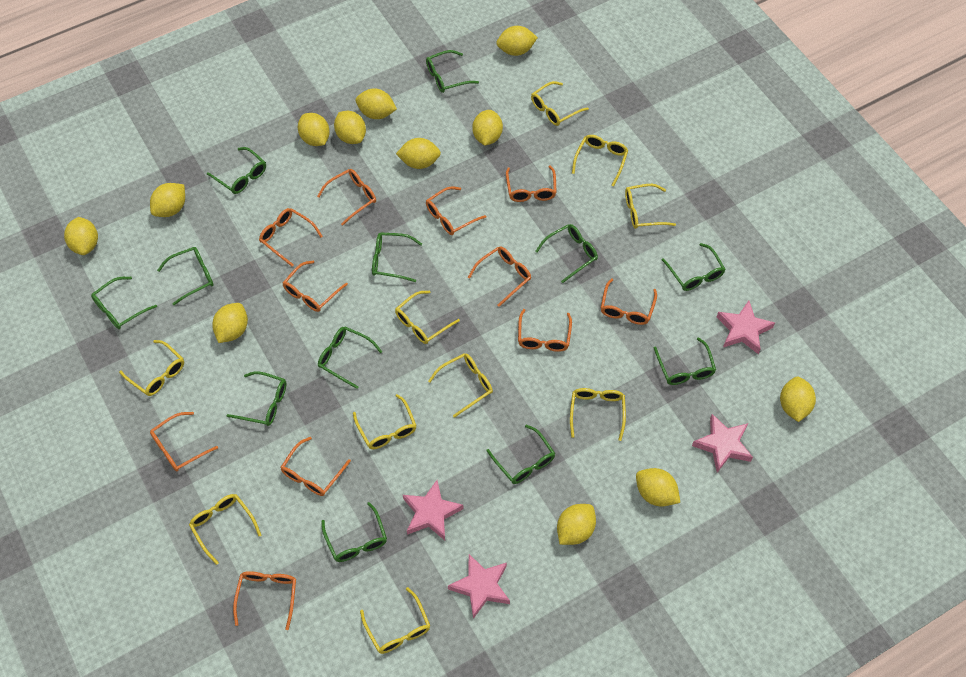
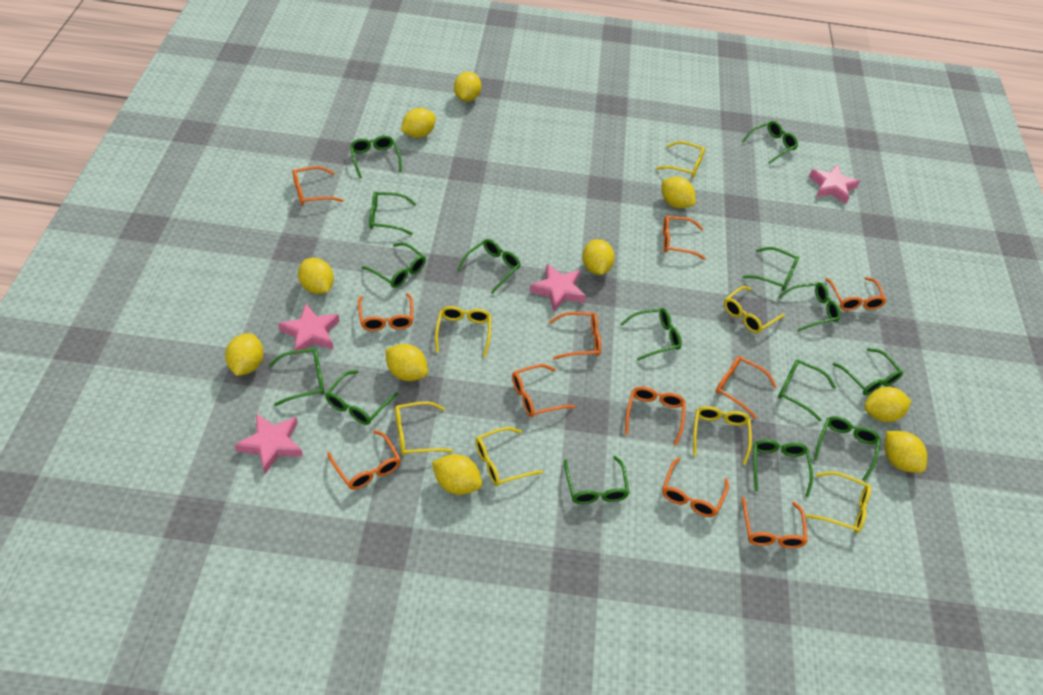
green glasses: 12 -> 15
yellow glasses: 10 -> 7
yellow lemon: 12 -> 10

